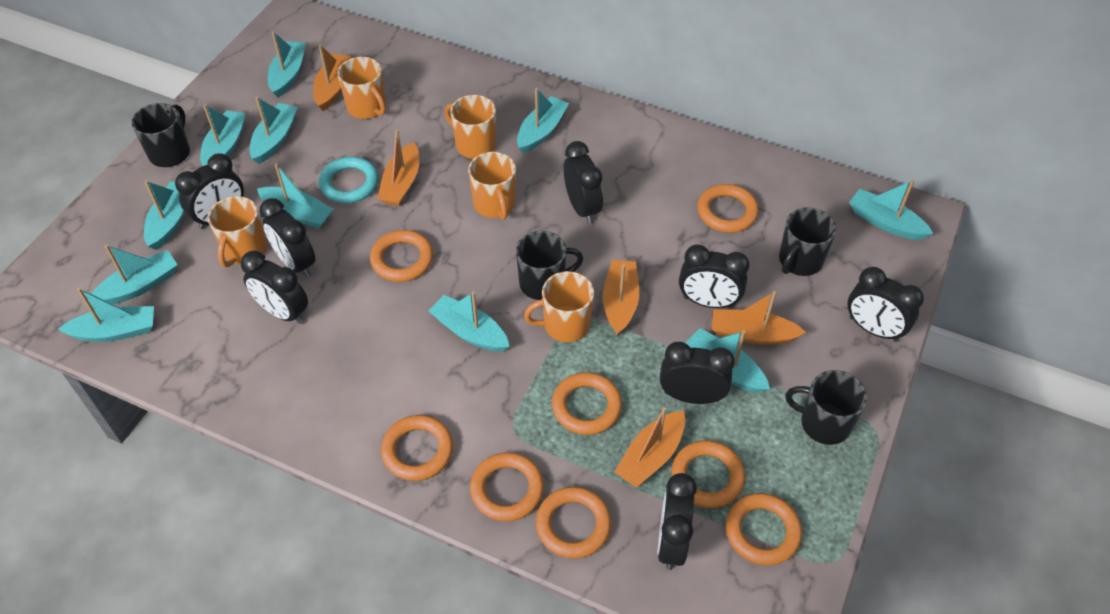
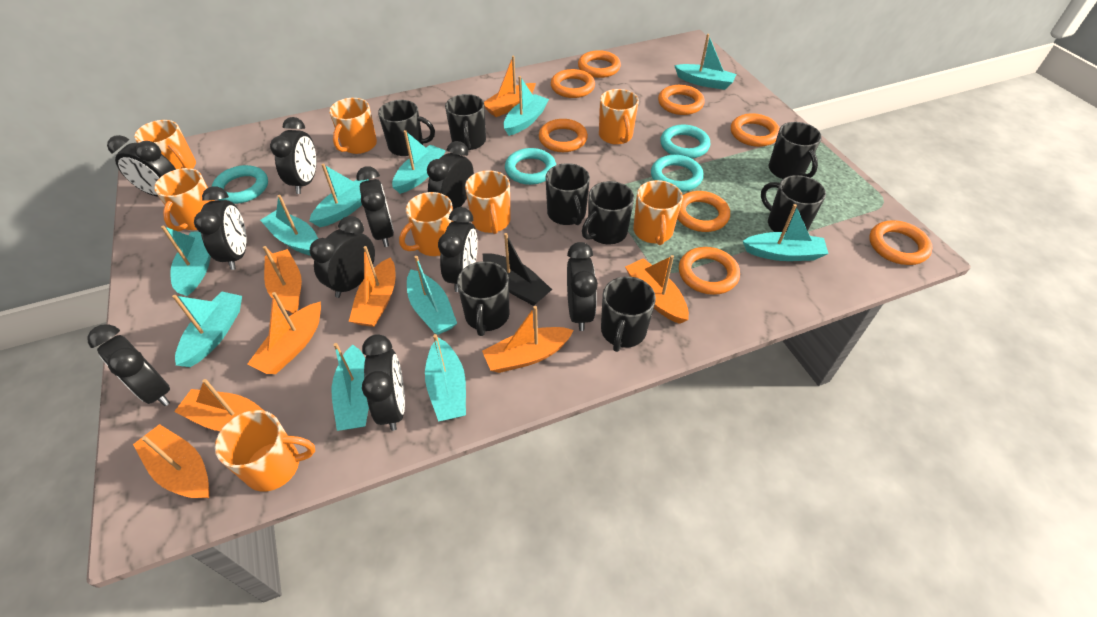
black boat: 0 -> 1
black clock: 8 -> 10
black mug: 4 -> 8
orange boat: 5 -> 8
orange mug: 5 -> 8
turquoise ring: 1 -> 4

